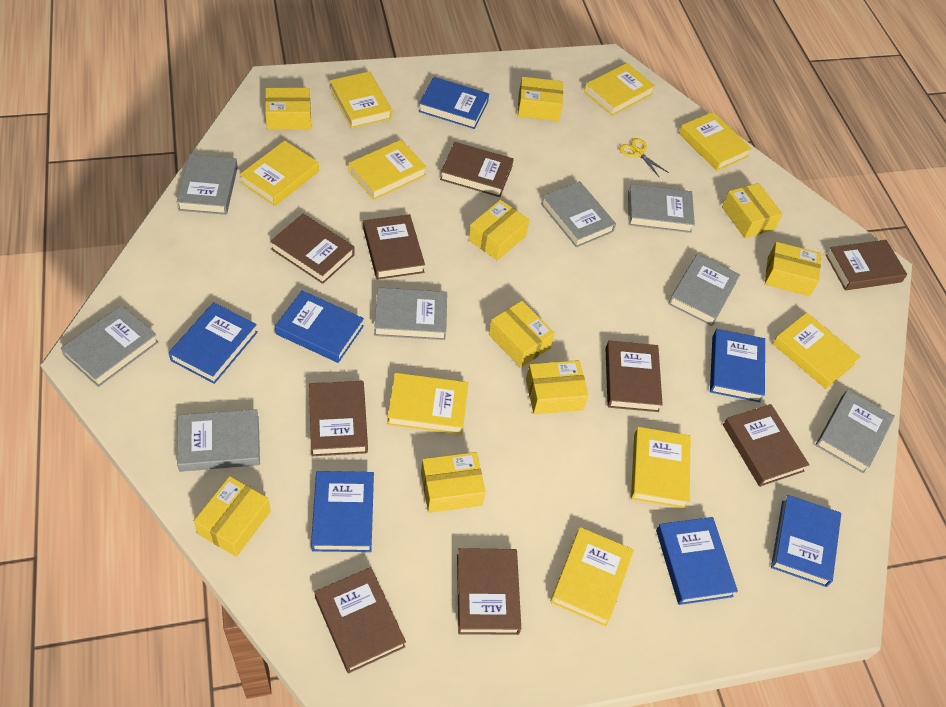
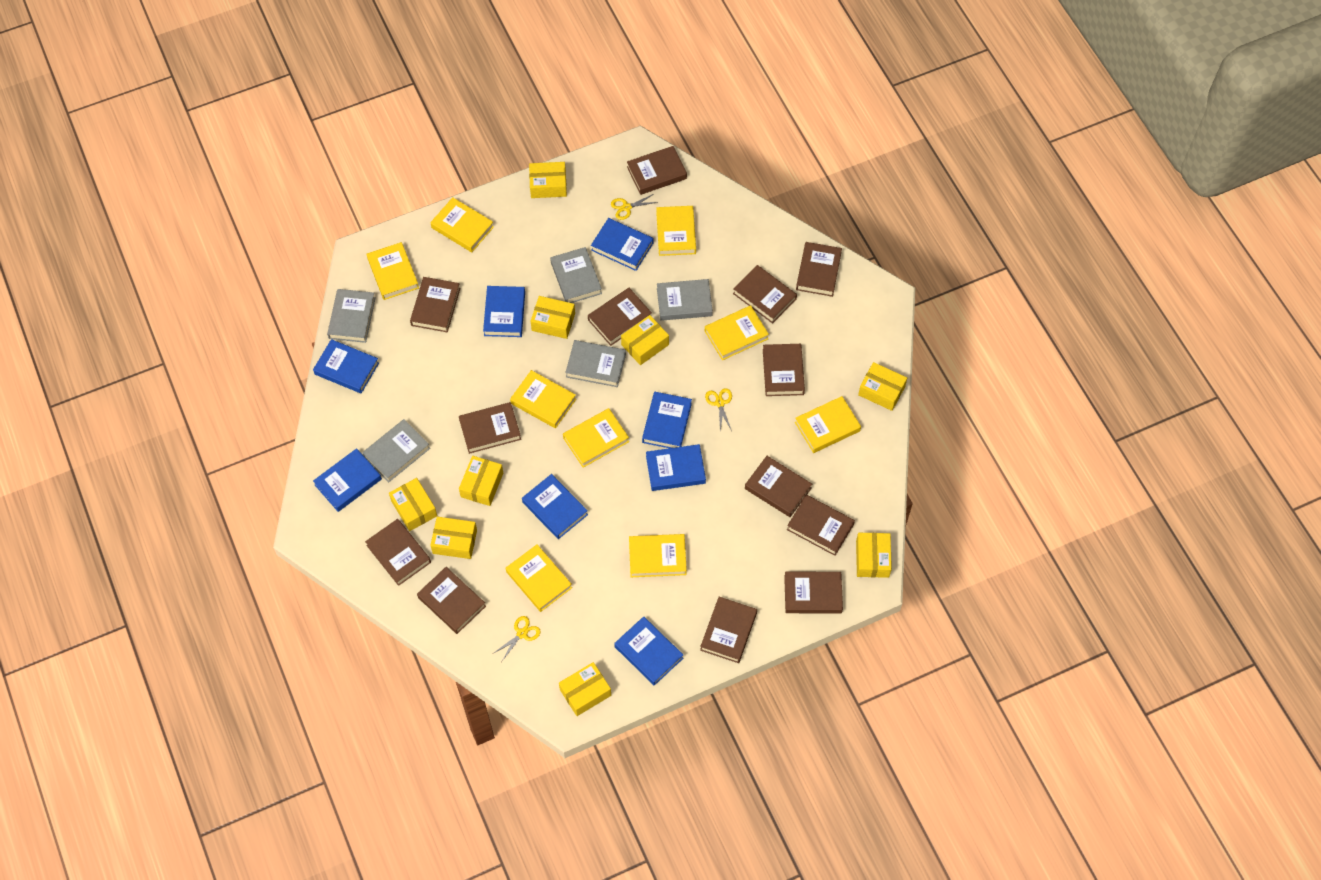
blue book: 7 -> 8
brown book: 9 -> 13
grey book: 8 -> 5
yellow scissors: 1 -> 3

